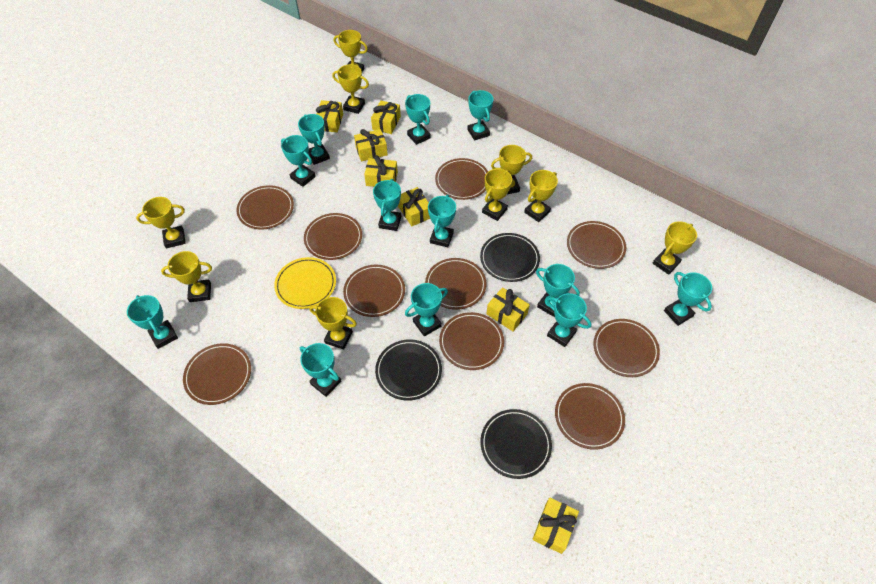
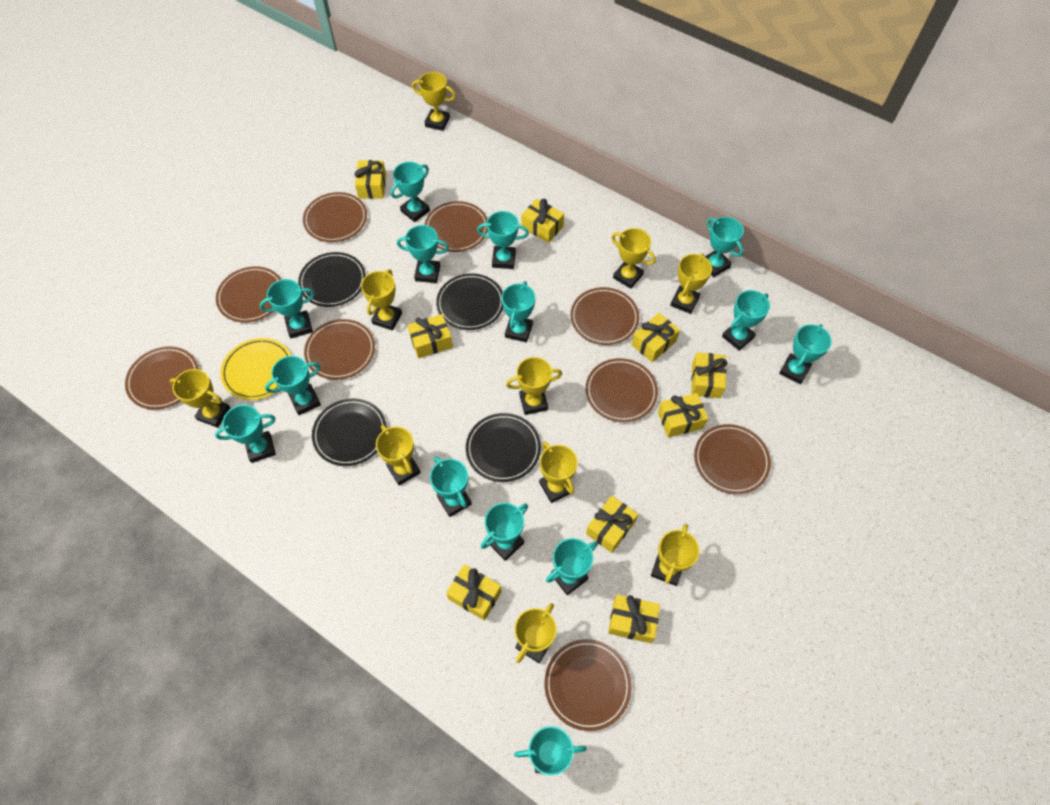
black plate: 3 -> 4
brown plate: 10 -> 9
turquoise trophy: 12 -> 14
yellow gift: 7 -> 9
yellow trophy: 9 -> 10

